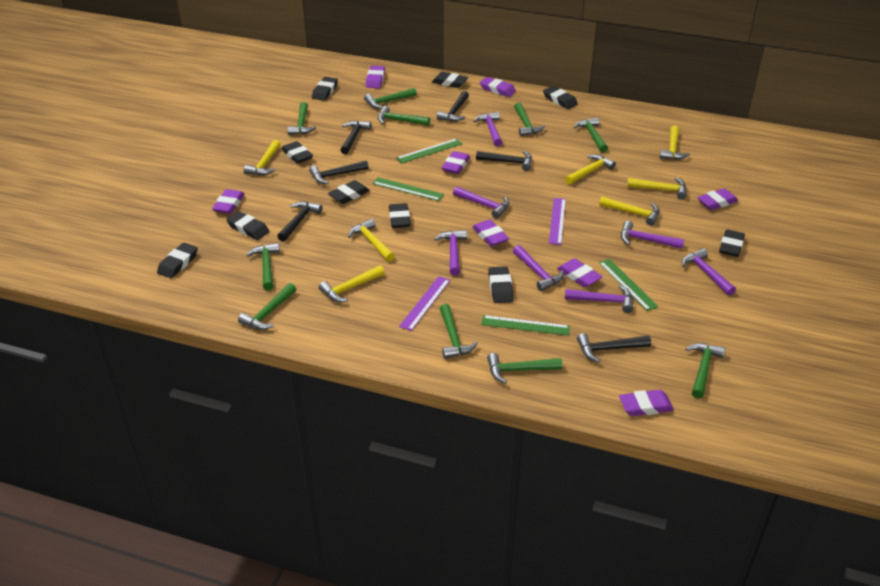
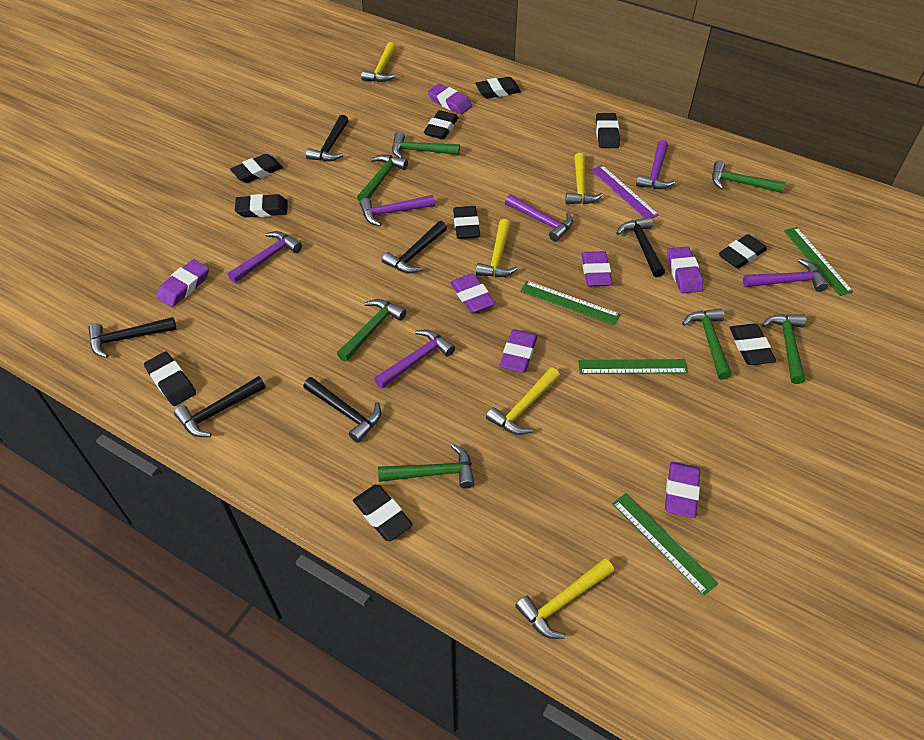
green hammer: 10 -> 7
purple eraser: 8 -> 7
purple hammer: 7 -> 6
purple ruler: 2 -> 1
yellow hammer: 7 -> 5

